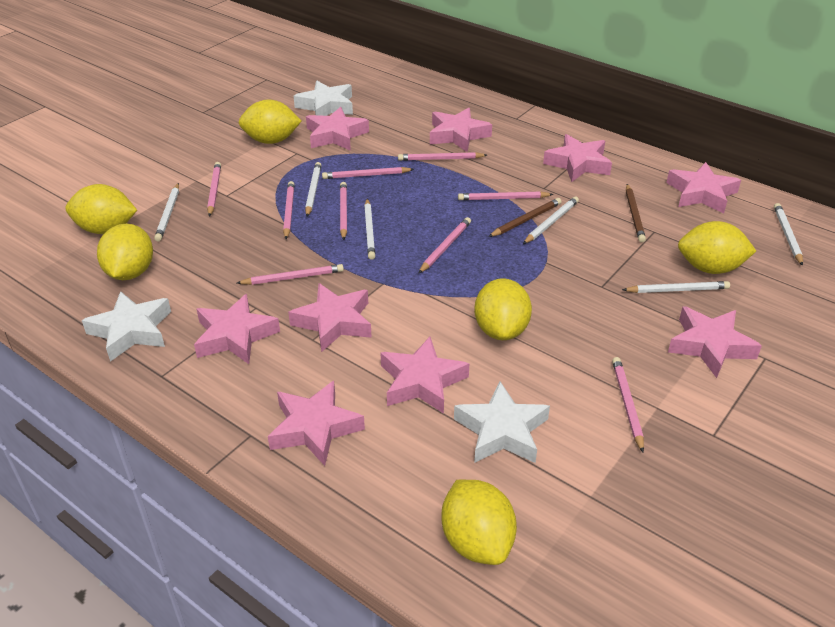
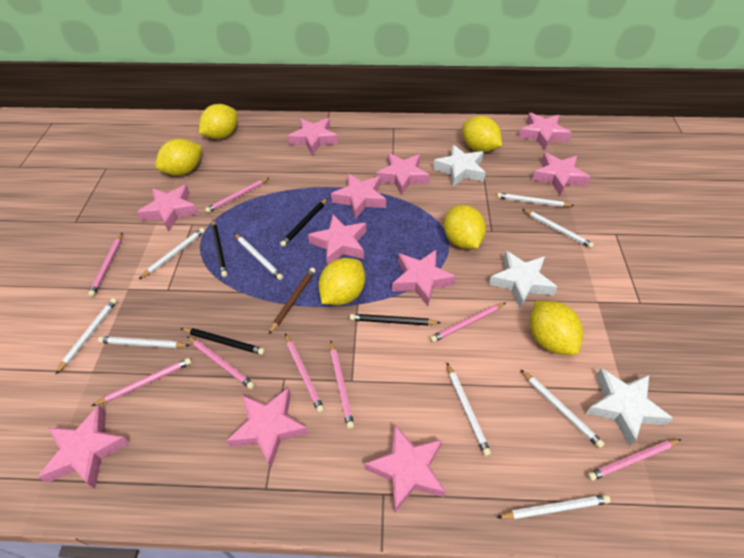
black pencil: 0 -> 4
brown pencil: 2 -> 1
pink pencil: 9 -> 8
pink star: 9 -> 11
white pencil: 6 -> 9

